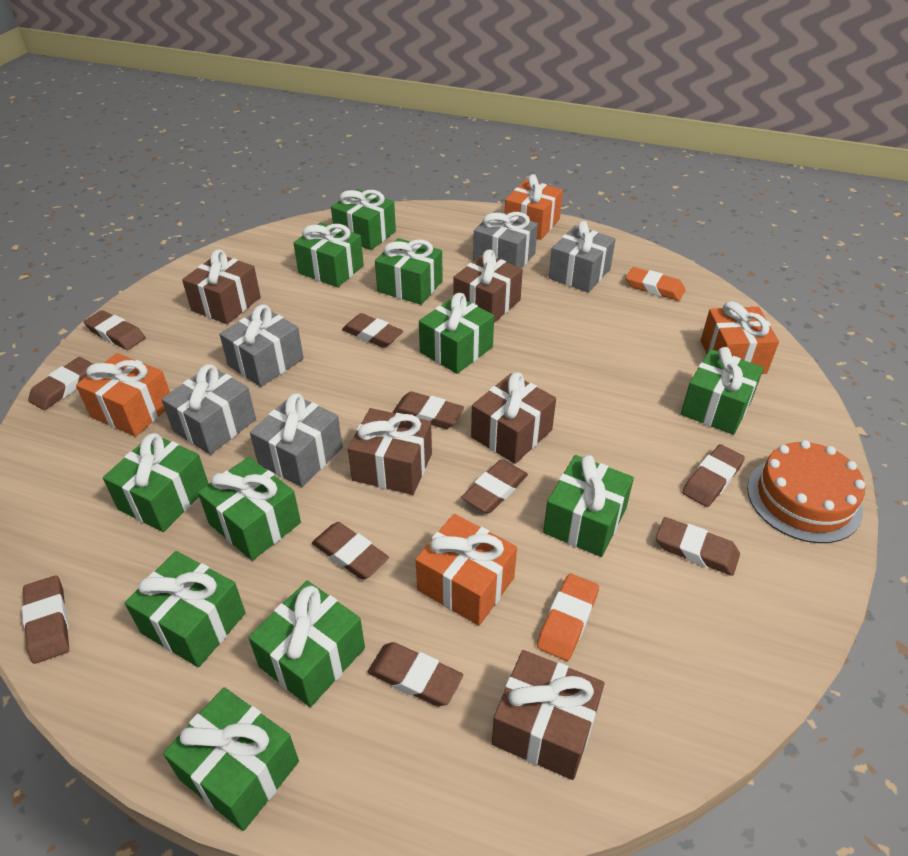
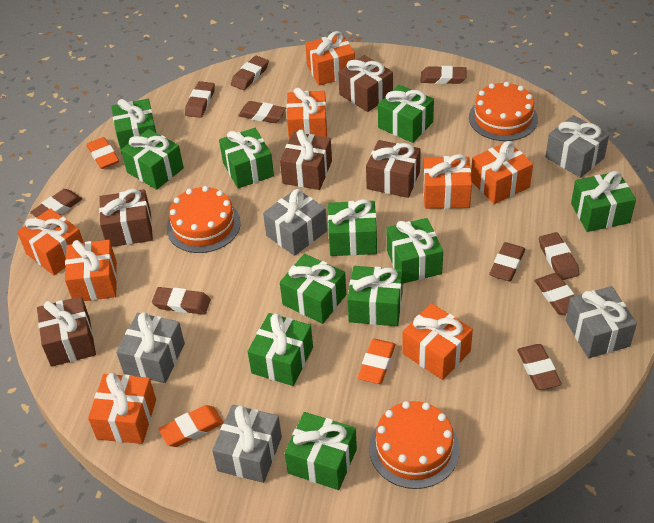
orange cake: 1 -> 3
orange eraser: 2 -> 3
orange gift: 4 -> 8

